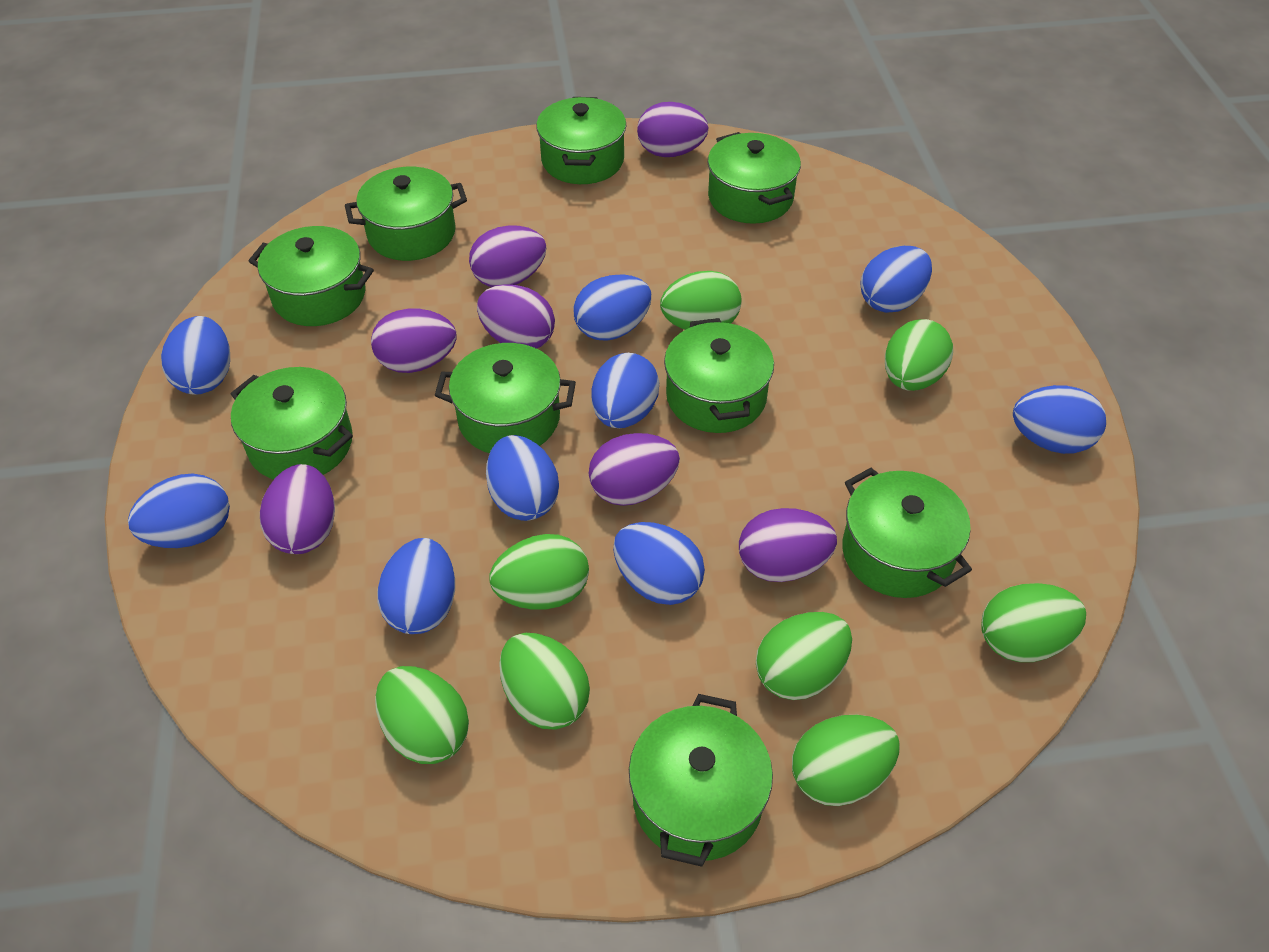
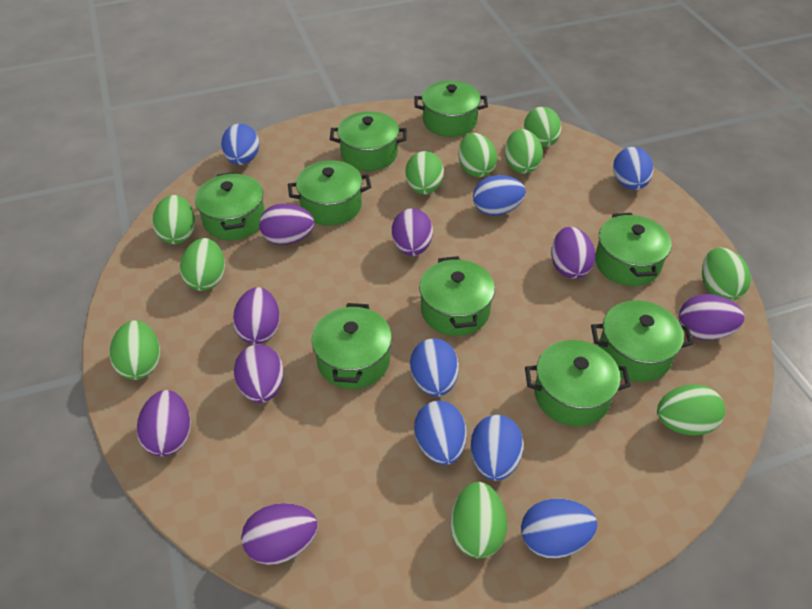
blue egg: 9 -> 7
green egg: 8 -> 10
purple egg: 7 -> 8

